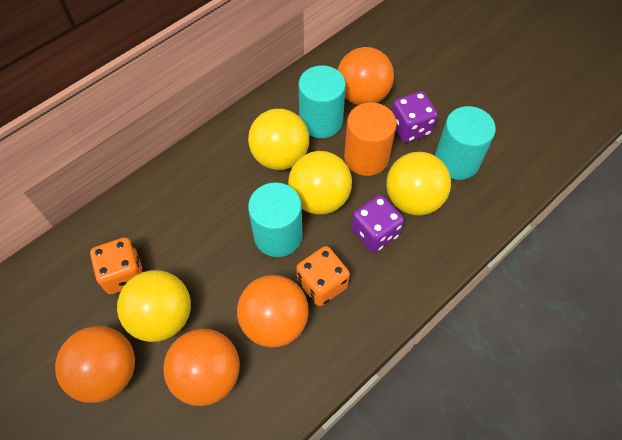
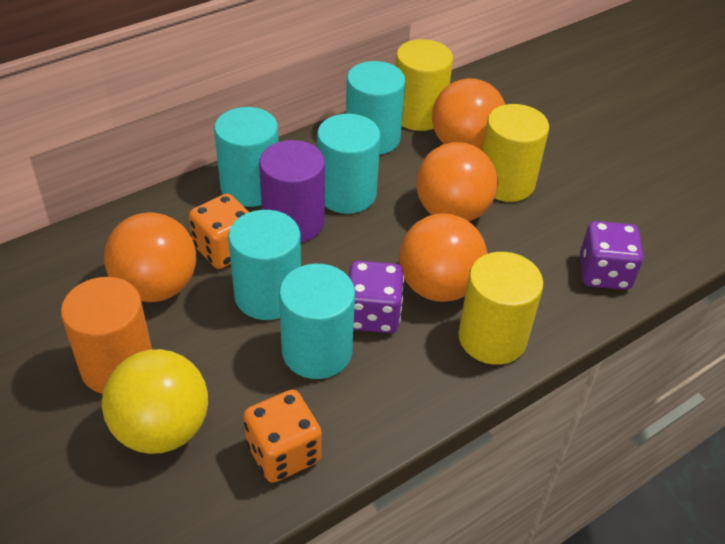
purple cylinder: 0 -> 1
turquoise cylinder: 3 -> 5
yellow ball: 4 -> 1
yellow cylinder: 0 -> 3

